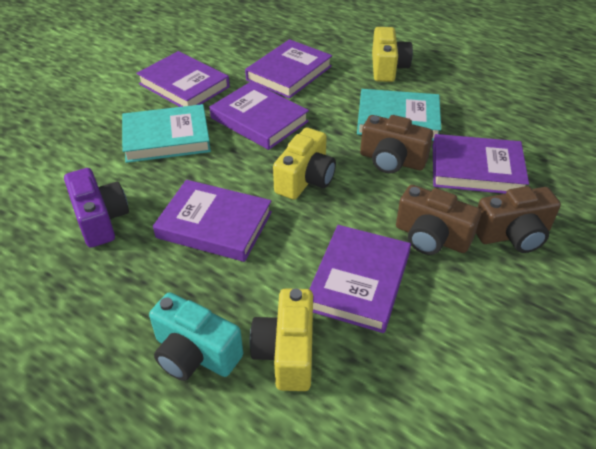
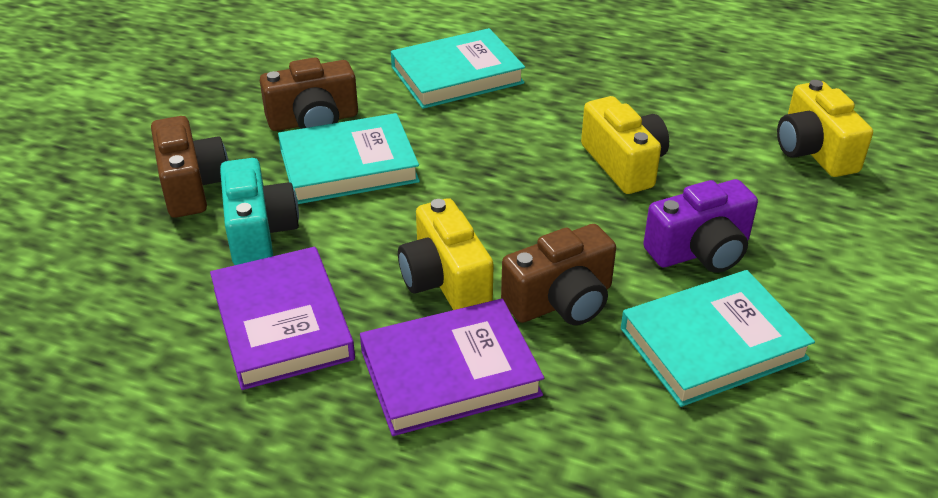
purple book: 6 -> 2
turquoise book: 2 -> 3

